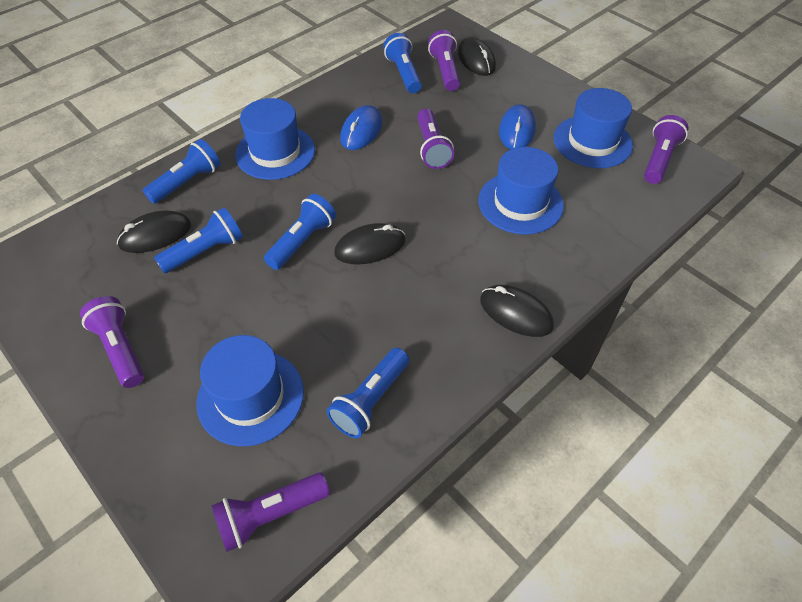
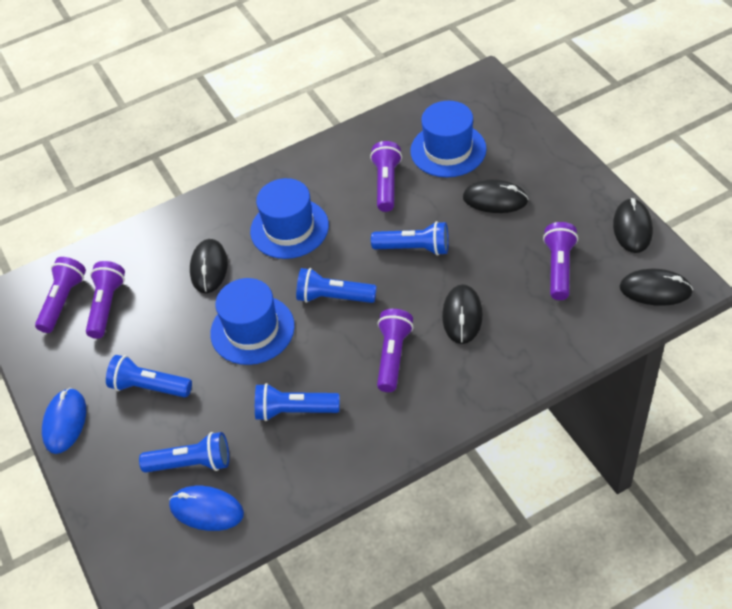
black mouse: 4 -> 5
blue hat: 4 -> 3

